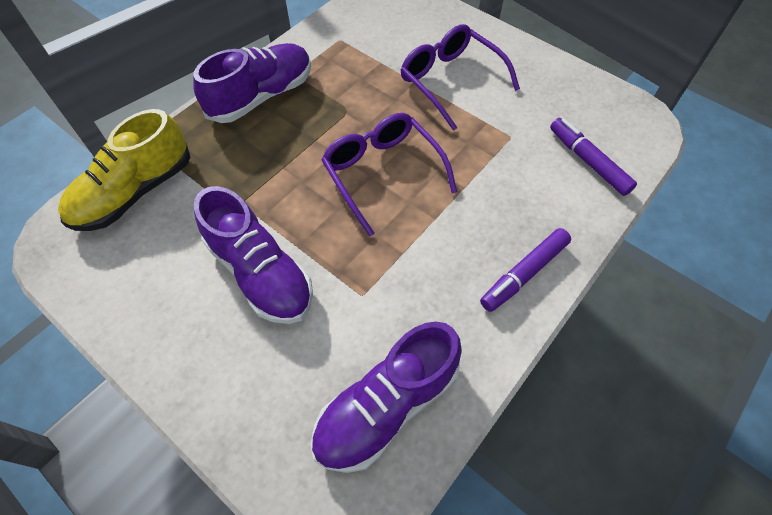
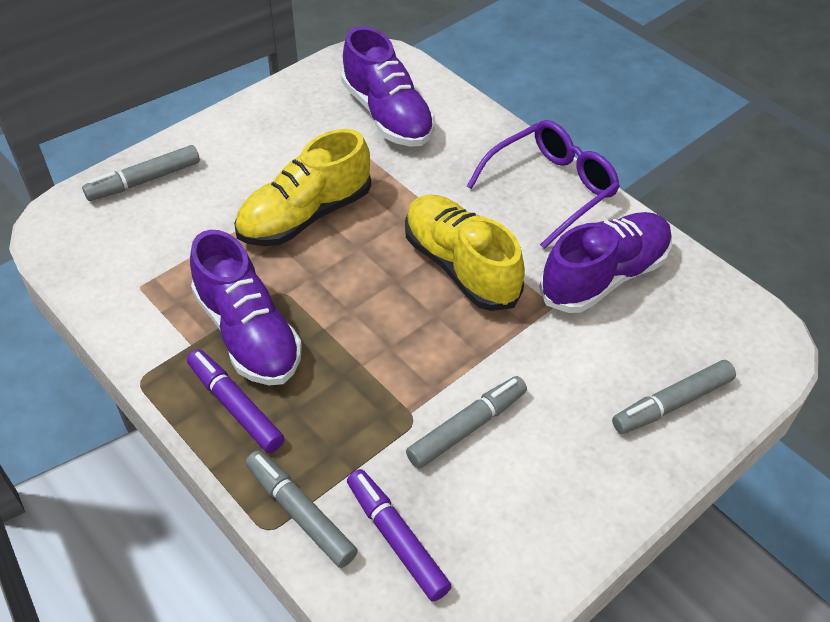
grey marker: 0 -> 4
purple glasses: 2 -> 1
yellow shoe: 1 -> 2

